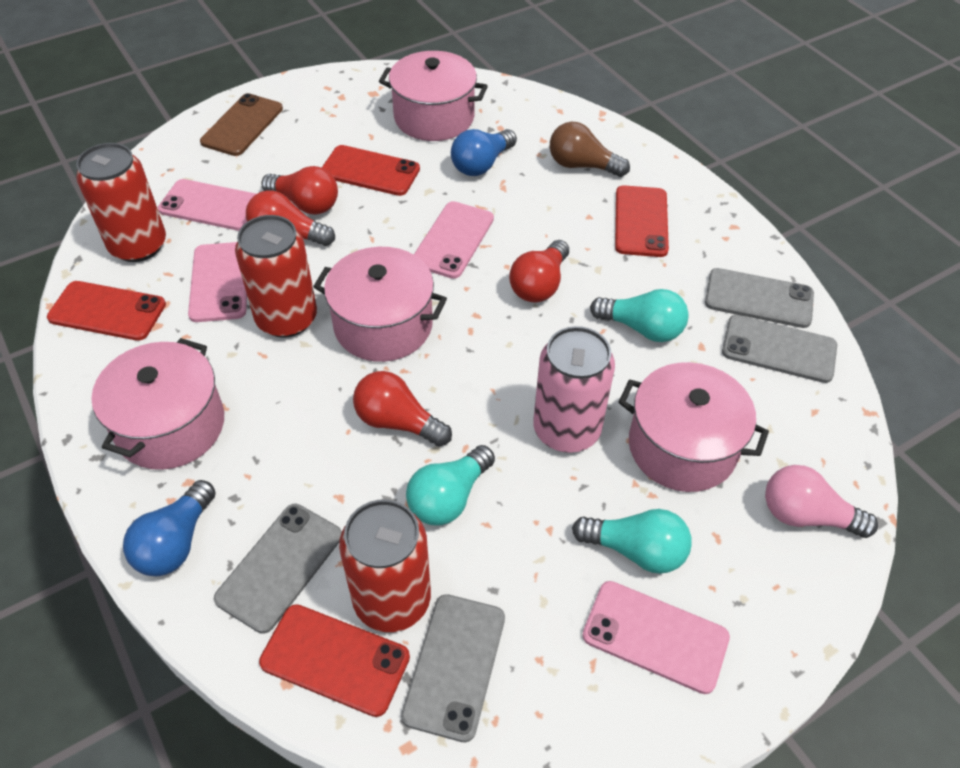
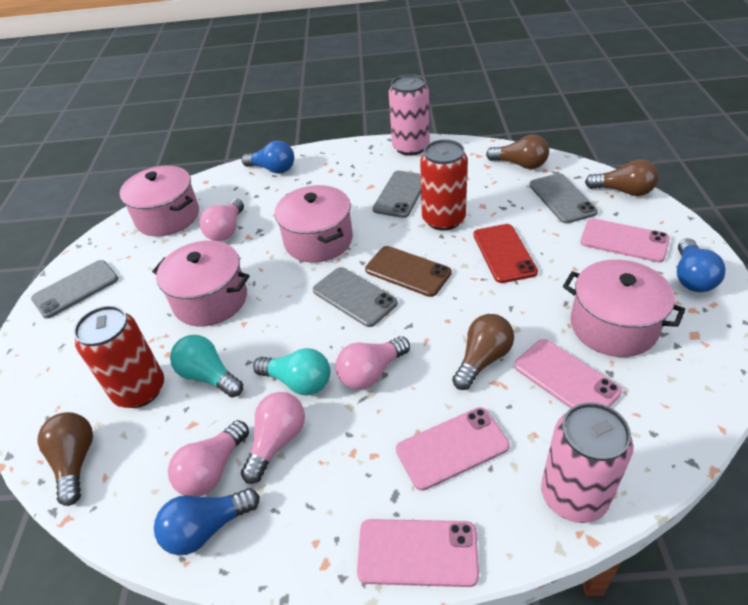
blue light bulb: 2 -> 3
brown light bulb: 1 -> 4
pink can: 1 -> 2
pink light bulb: 1 -> 4
red can: 3 -> 2
red light bulb: 4 -> 0
red phone: 4 -> 1
turquoise light bulb: 3 -> 2

